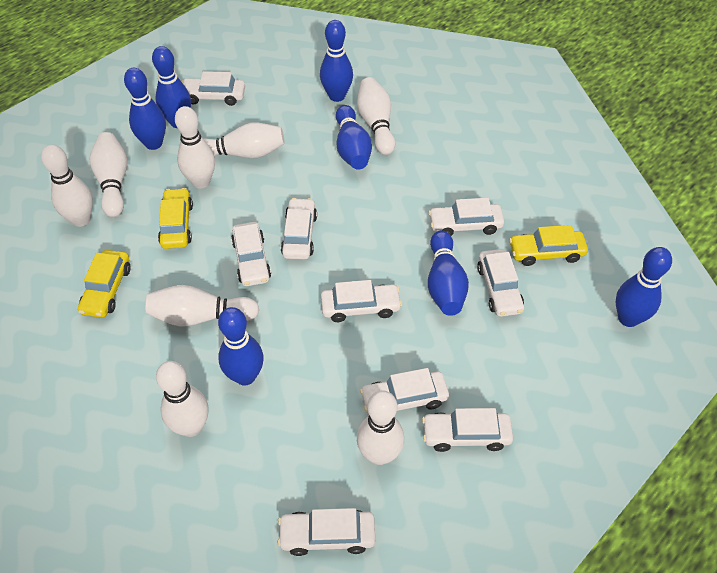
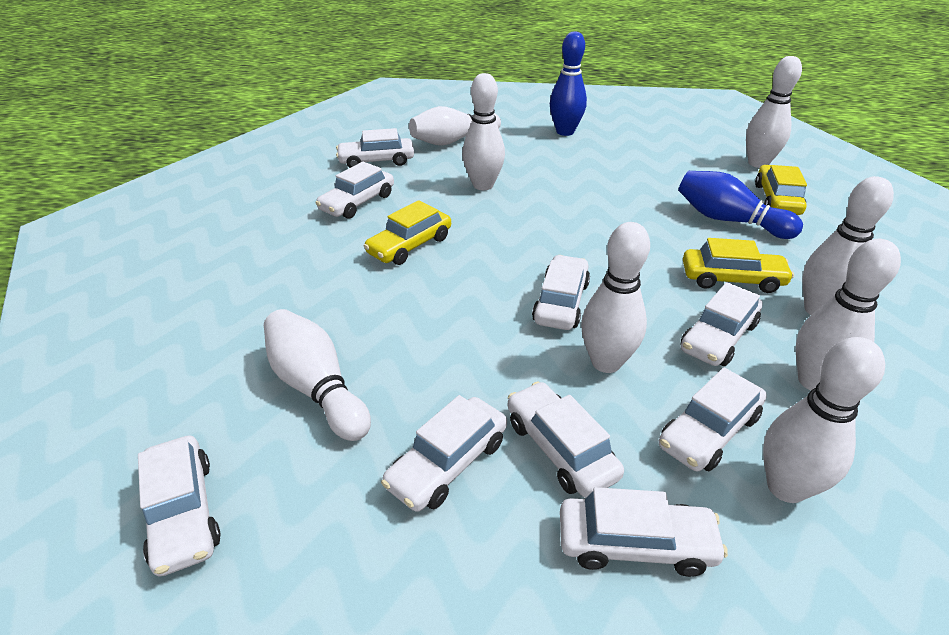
blue bowling pin: 7 -> 2

